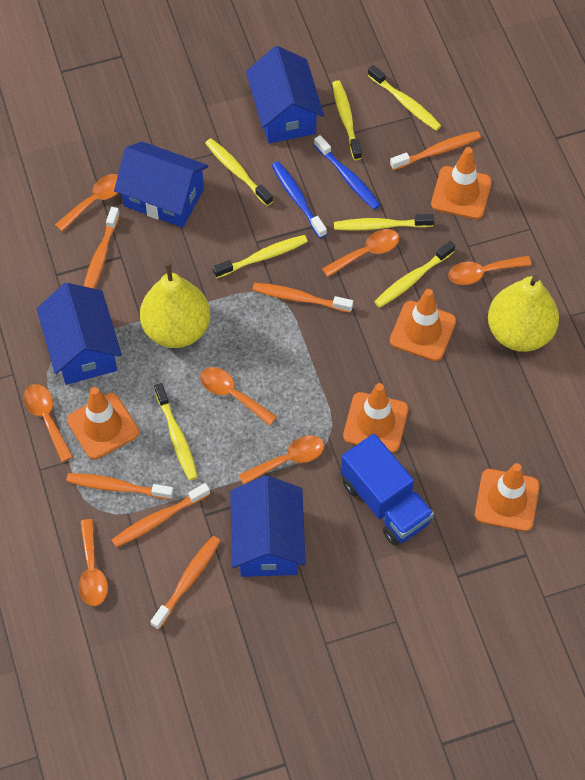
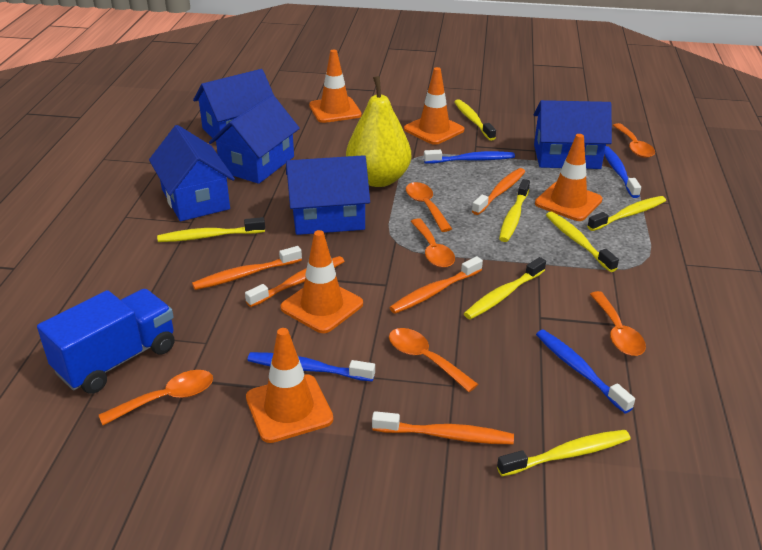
blue house: 4 -> 5
blue toothbrush: 2 -> 4
orange spoon: 7 -> 6
orange toothbrush: 6 -> 5
yellow pear: 2 -> 1

